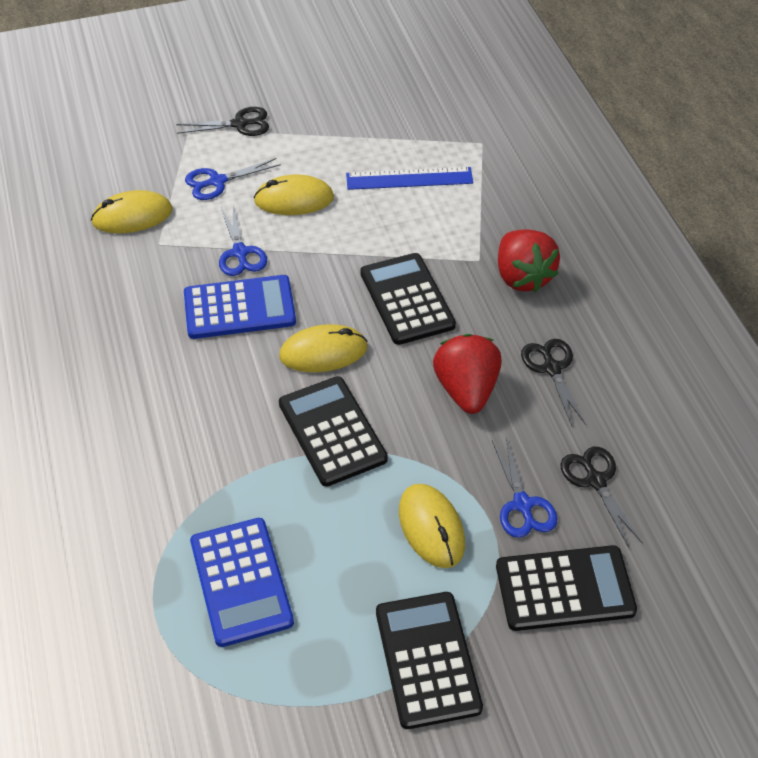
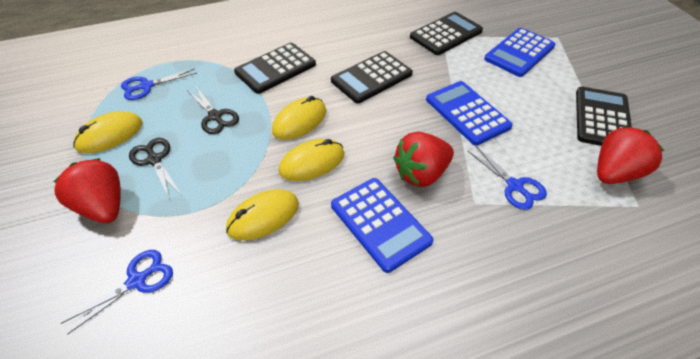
black scissors: 3 -> 2
blue calculator: 2 -> 3
blue ruler: 1 -> 0
red strawberry: 2 -> 3

